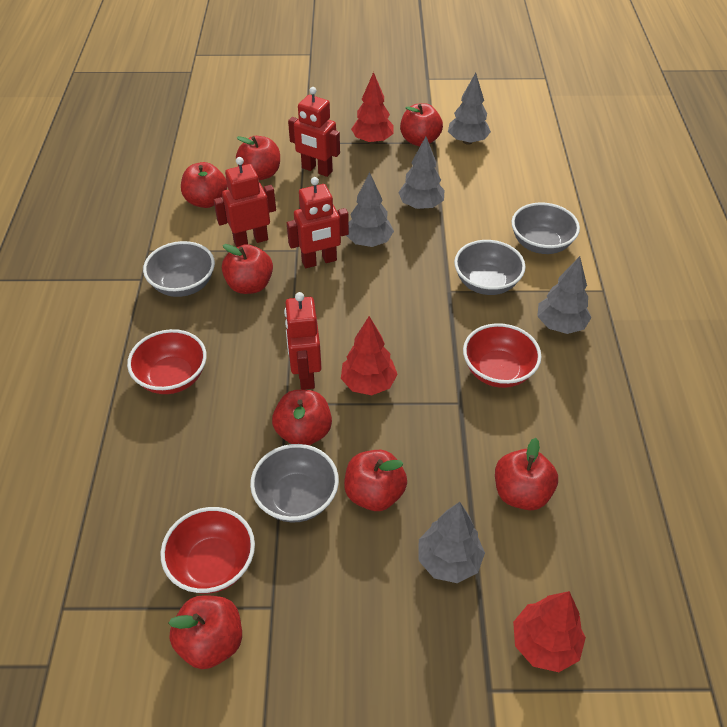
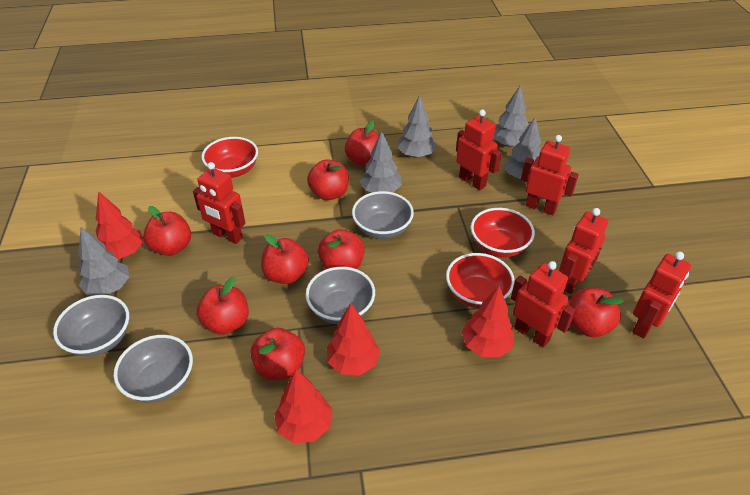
red robot: 4 -> 6
red tree: 3 -> 4

